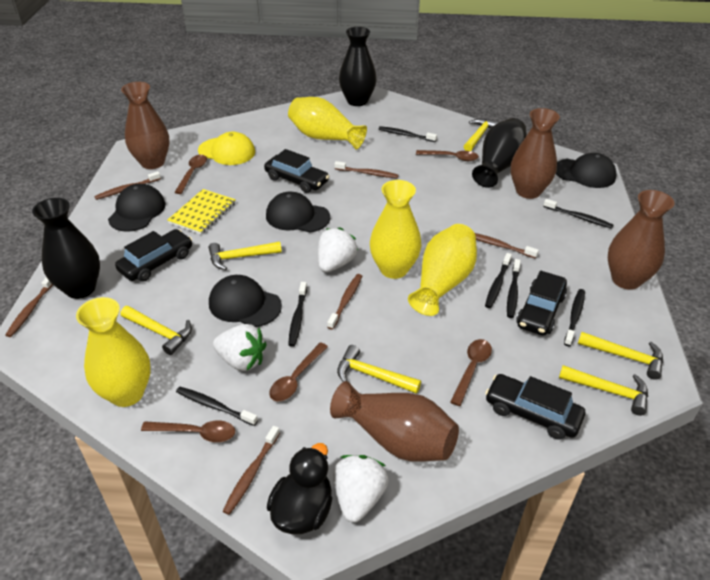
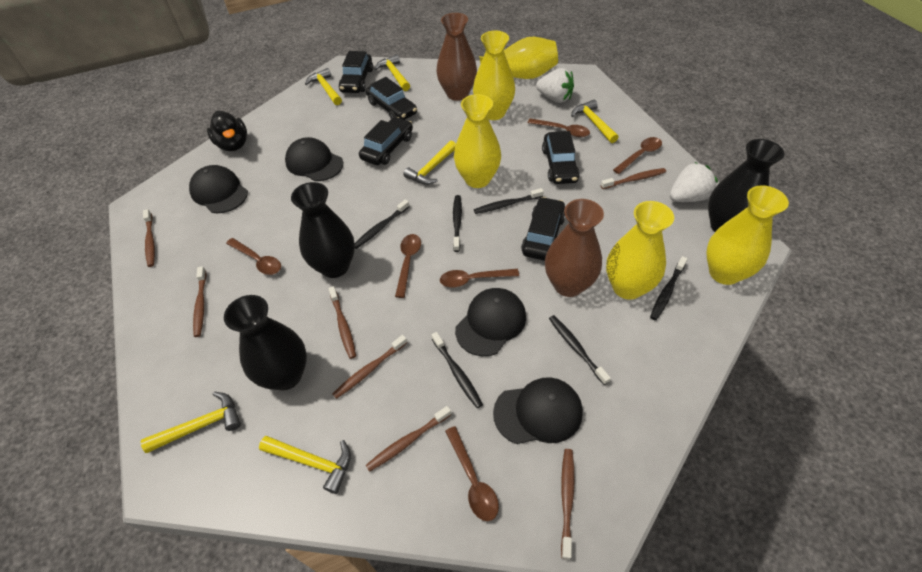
black car: 4 -> 5
black toothbrush: 7 -> 6
brown spoon: 5 -> 6
brown toothbrush: 6 -> 7
brown vase: 4 -> 2
white strawberry: 3 -> 2
yellow cap: 1 -> 0
yellow notebook: 1 -> 0
yellow vase: 4 -> 5

